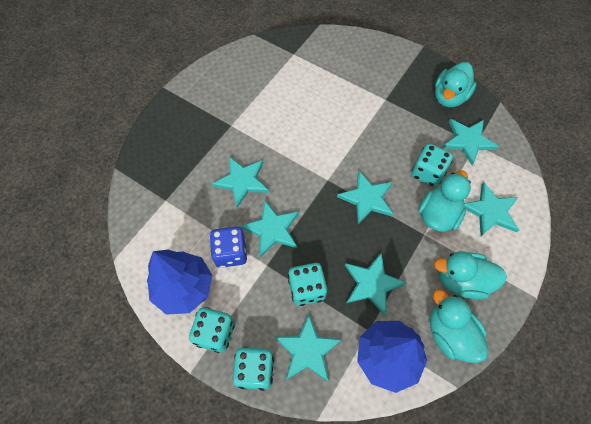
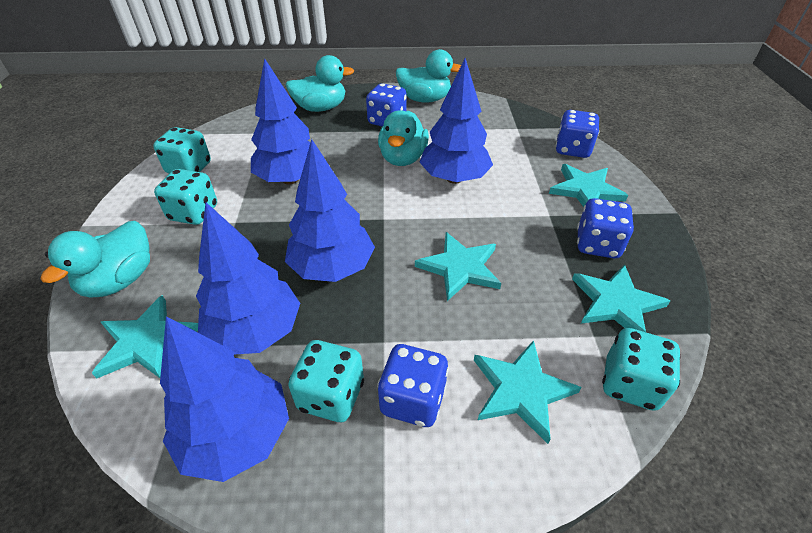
blue dice: 1 -> 4
blue tree: 2 -> 5
turquoise star: 7 -> 5

